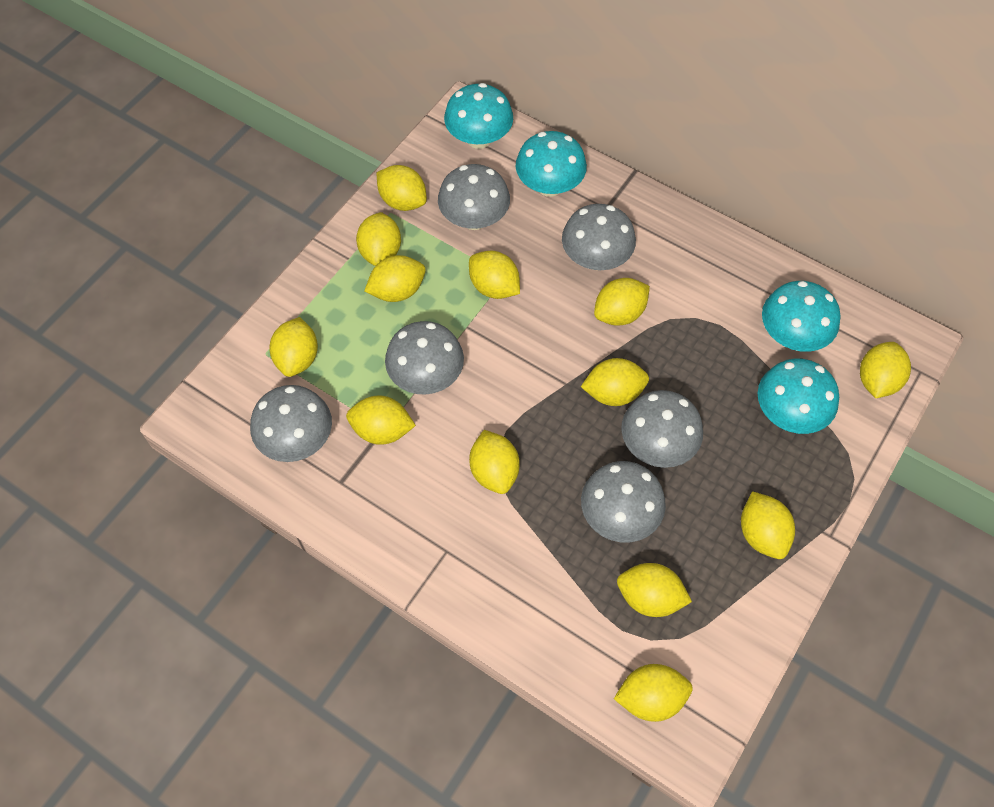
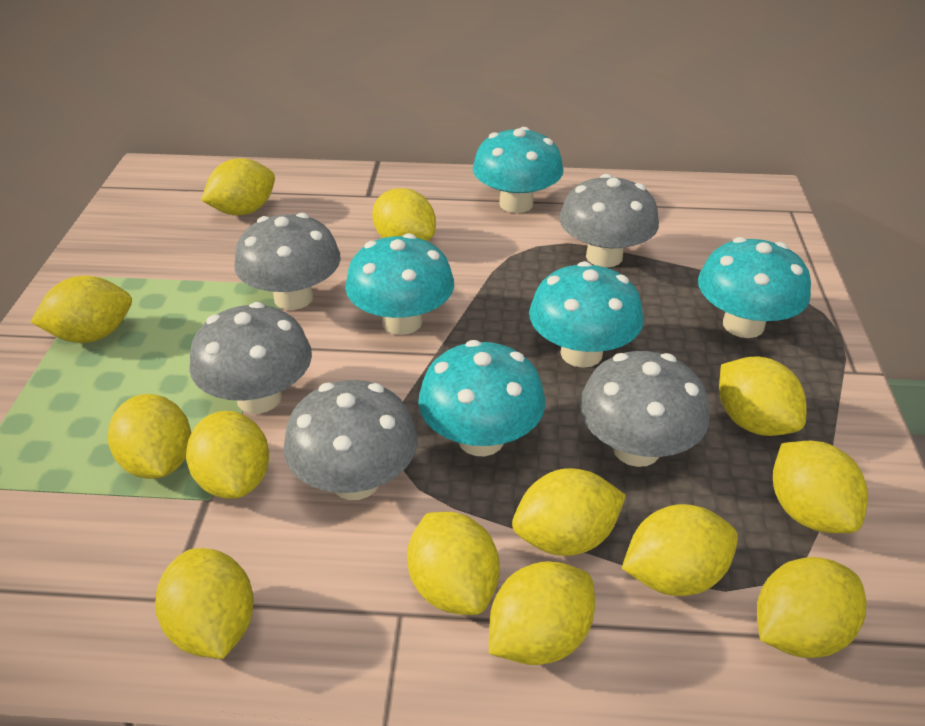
grey mushroom: 6 -> 5
turquoise mushroom: 4 -> 5

